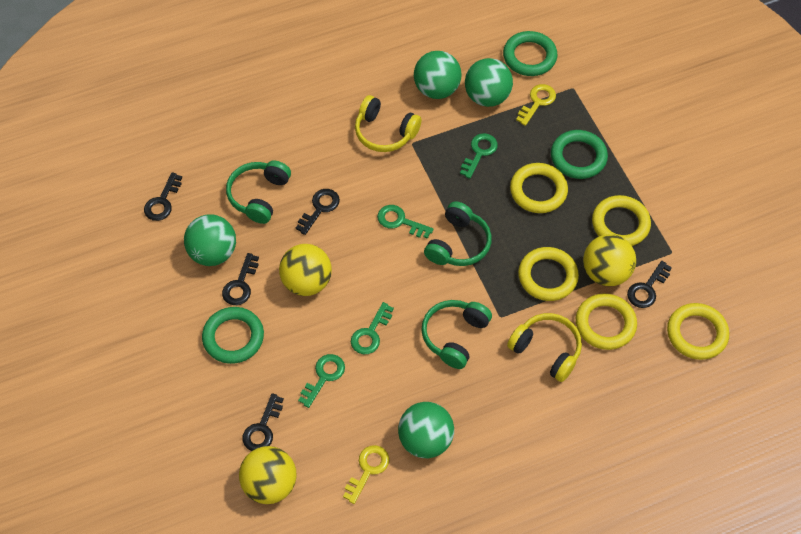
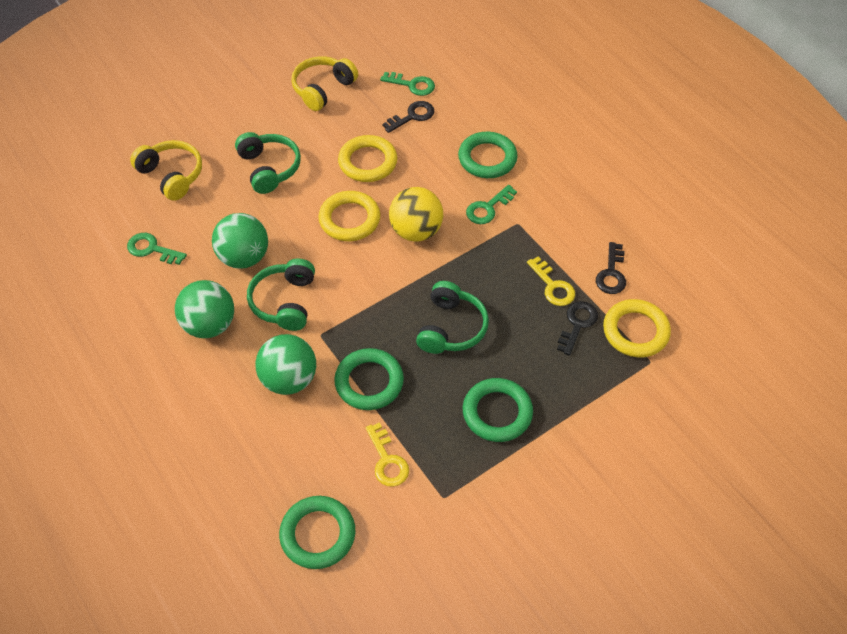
black key: 5 -> 3
green ball: 4 -> 3
green key: 4 -> 3
green ring: 3 -> 4
yellow ball: 3 -> 1
yellow ring: 5 -> 3

